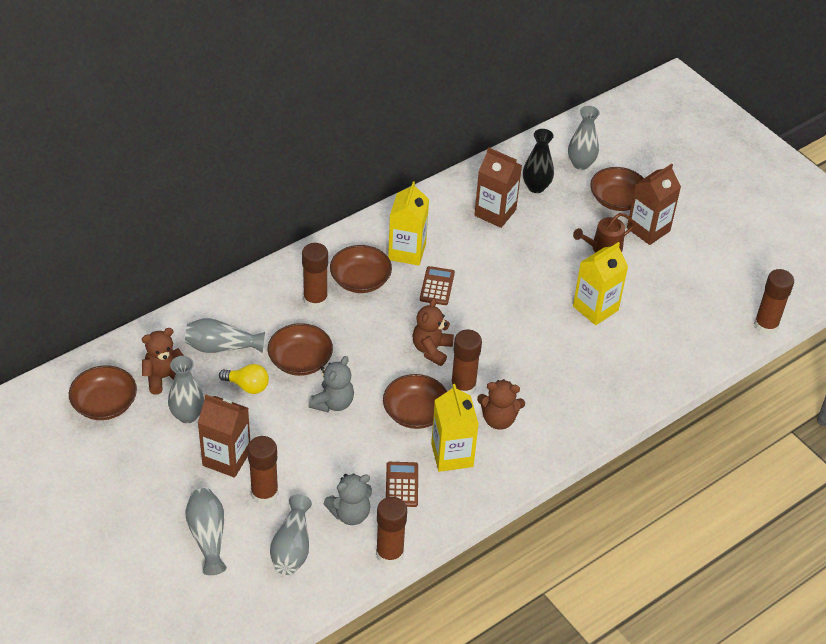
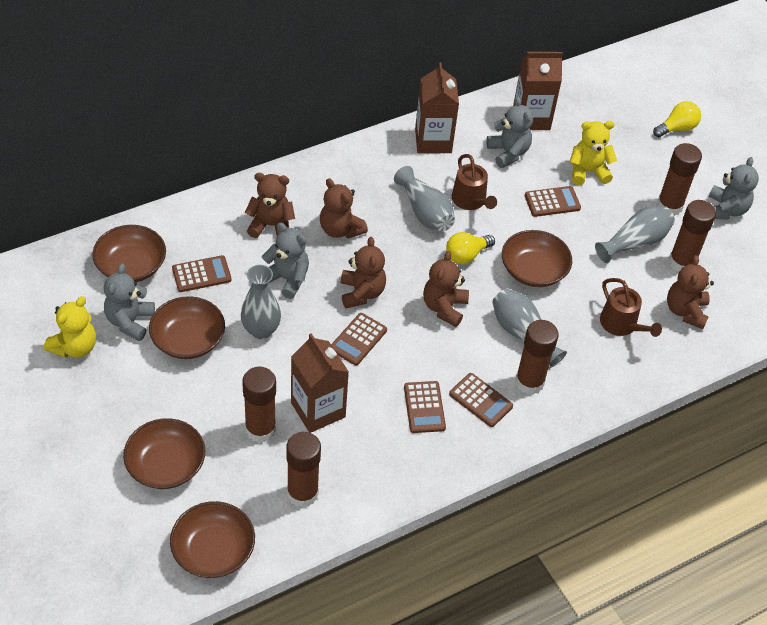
black vase: 1 -> 0
brown calculator: 2 -> 5
brown teddy bear: 3 -> 5
brown watering can: 1 -> 2
grey teddy bear: 2 -> 4
grey vase: 5 -> 4
yellow carton: 3 -> 0
yellow light bulb: 1 -> 2
yellow teddy bear: 0 -> 2

